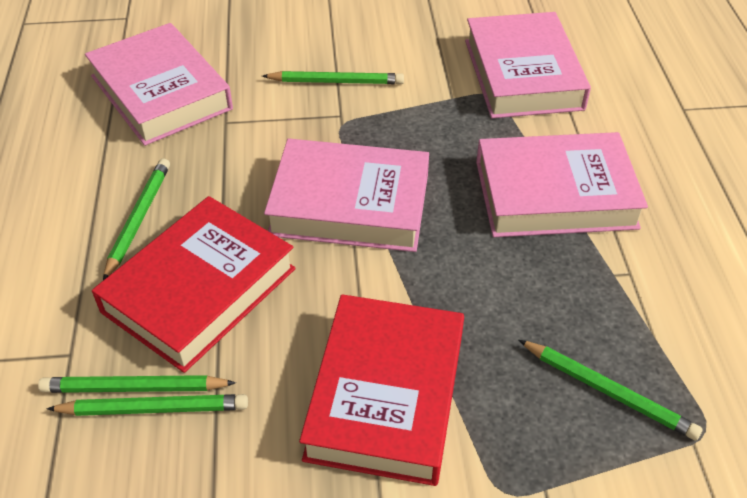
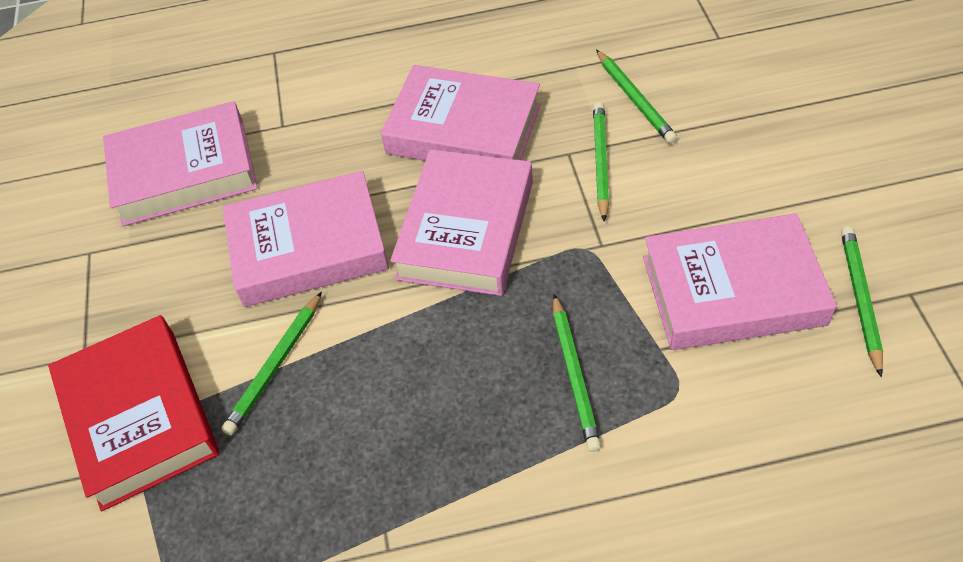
pink book: 4 -> 5
red book: 2 -> 1

